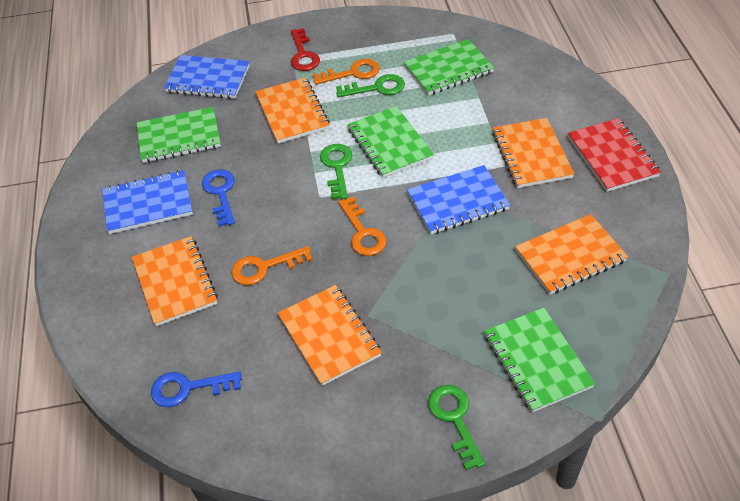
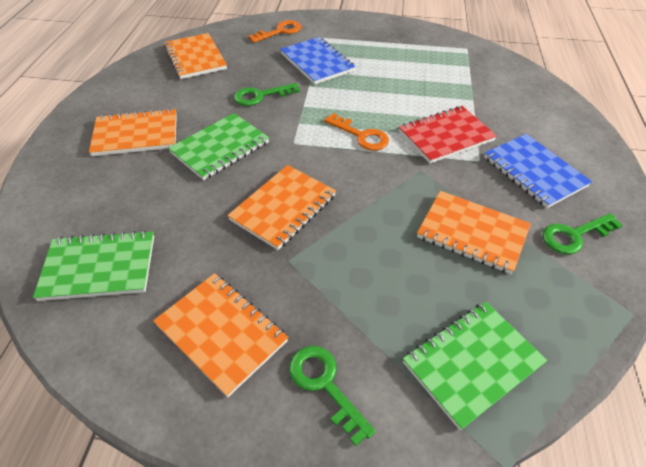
blue key: 2 -> 0
blue notebook: 3 -> 2
green notebook: 4 -> 3
orange key: 3 -> 2
red key: 1 -> 0

